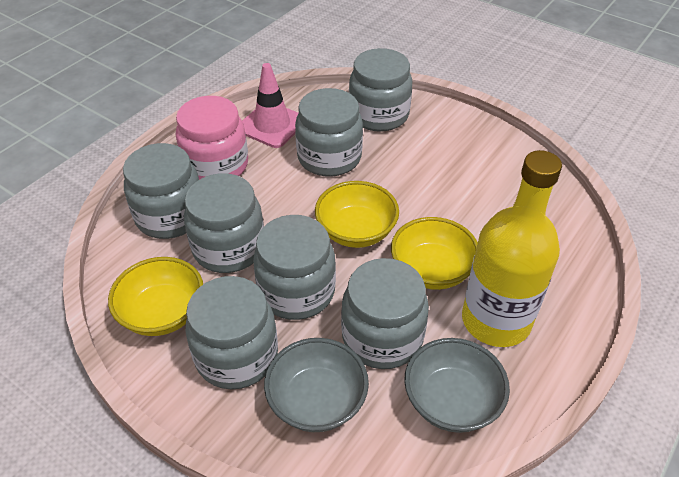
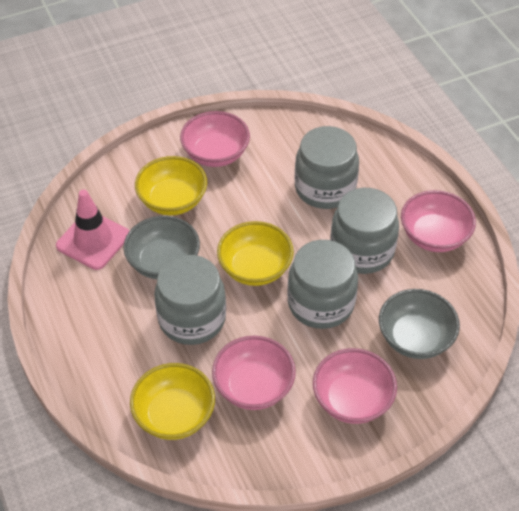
grey jar: 7 -> 4
pink bowl: 0 -> 4
pink jar: 1 -> 0
yellow bottle: 1 -> 0

